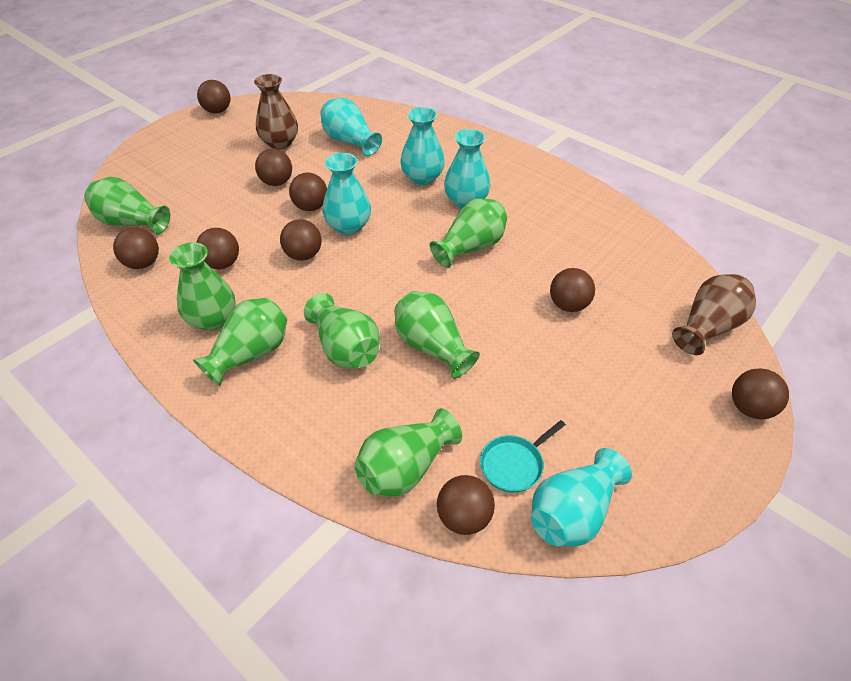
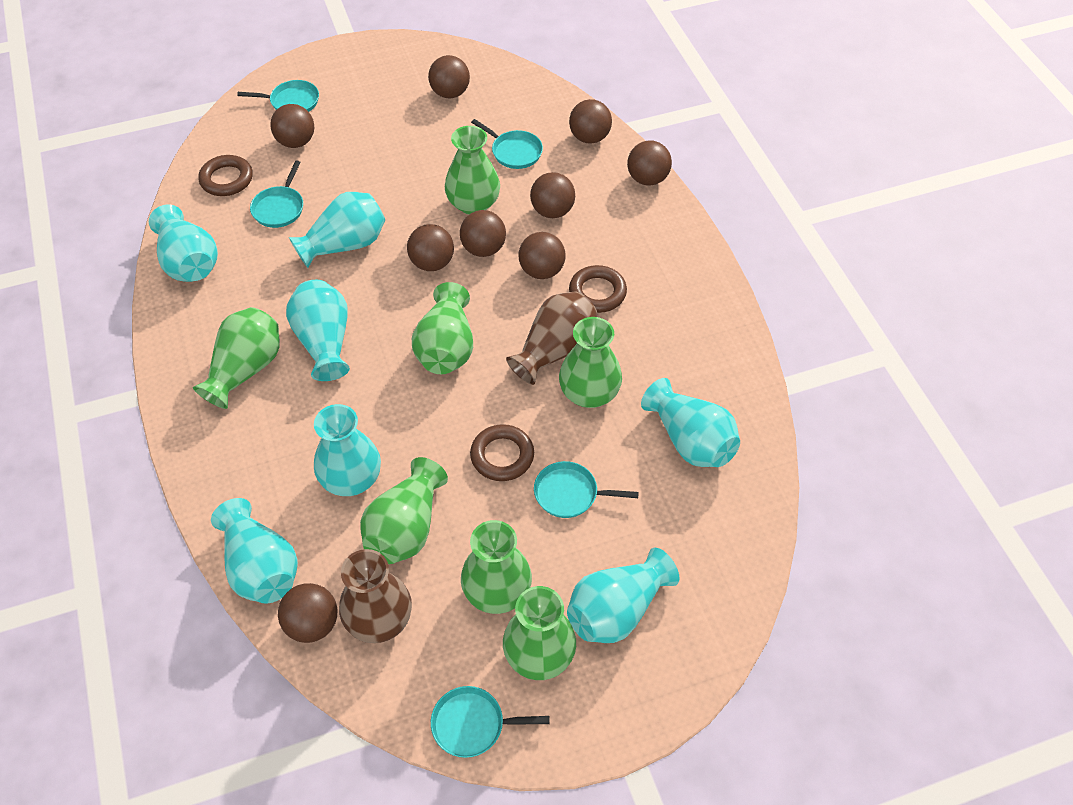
brown ring: 0 -> 3
turquoise pan: 1 -> 5
turquoise vase: 5 -> 7

